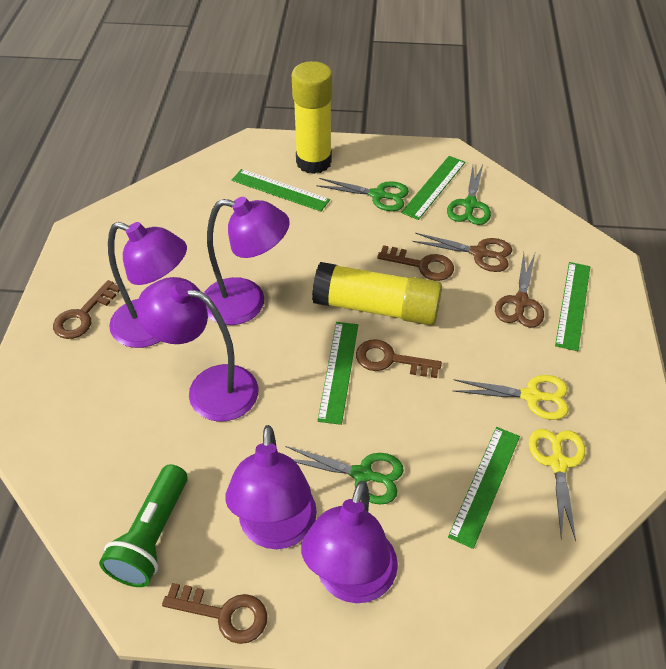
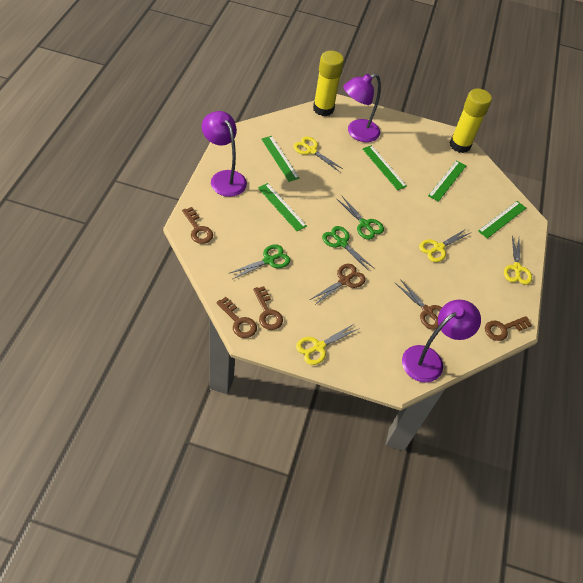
green flashlight: 1 -> 0
purple lamp: 5 -> 3
yellow scissors: 2 -> 4

